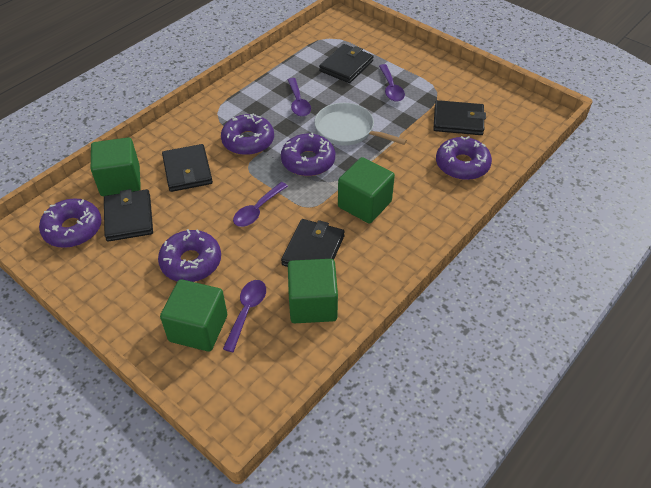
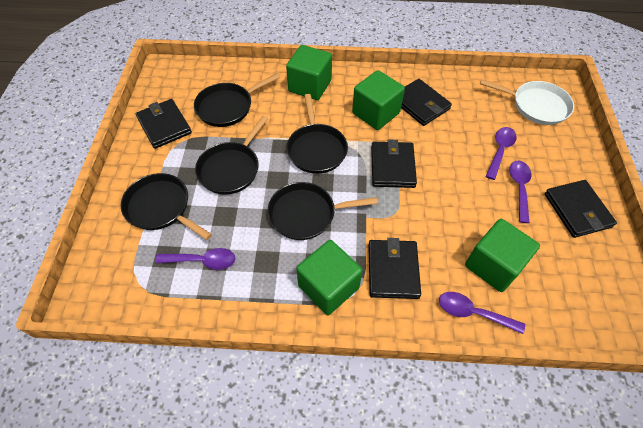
black pan: 0 -> 5
purple donut: 5 -> 0

